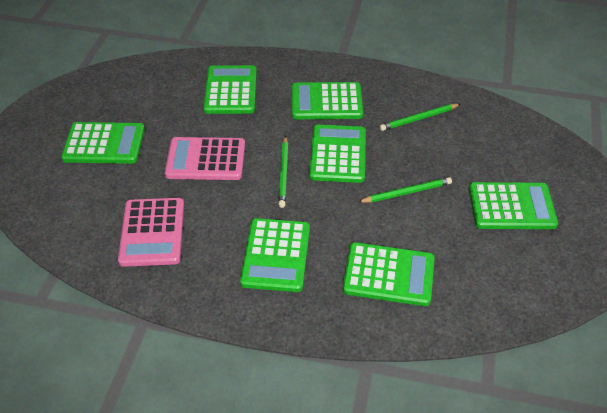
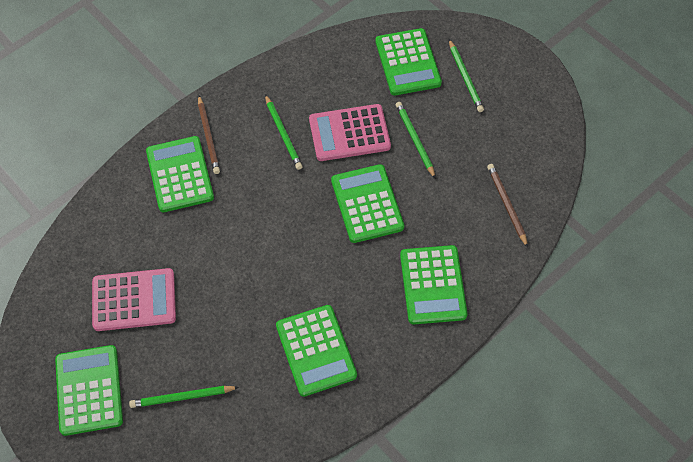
brown pencil: 0 -> 2
green calculator: 7 -> 6
green pencil: 3 -> 4

